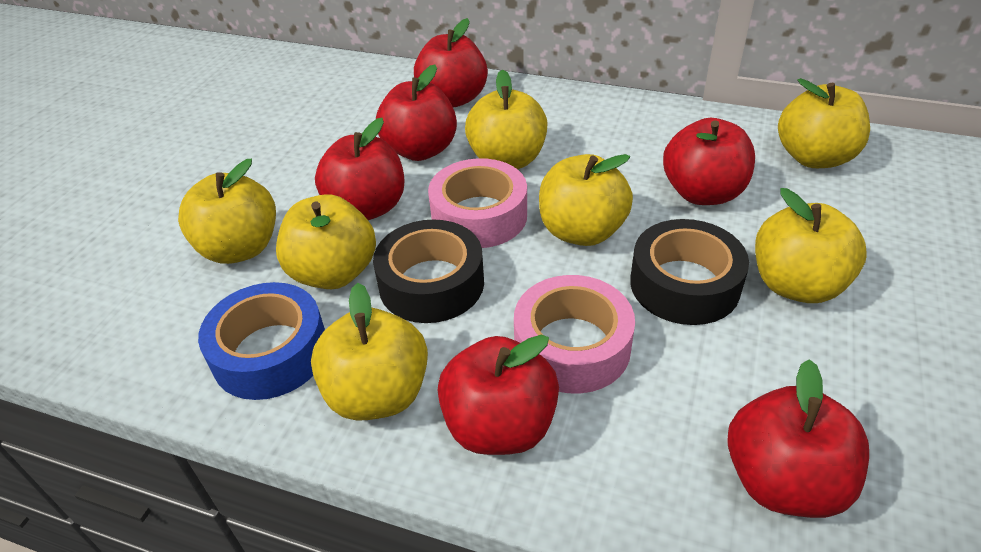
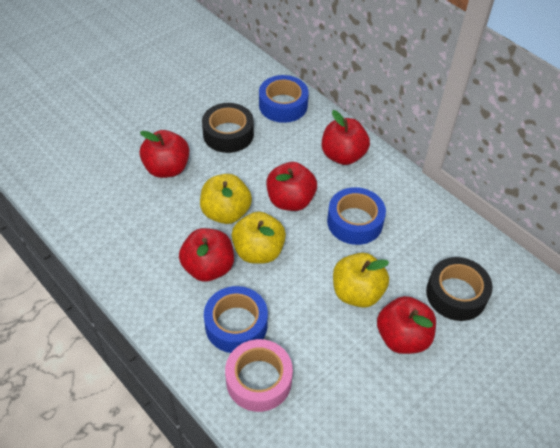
blue tape: 1 -> 3
pink tape: 2 -> 1
red apple: 6 -> 5
yellow apple: 7 -> 3

